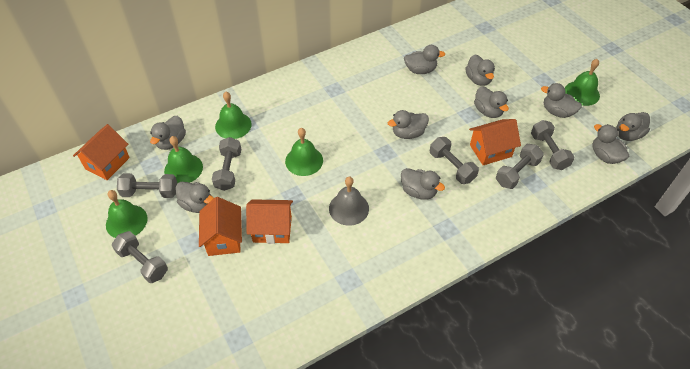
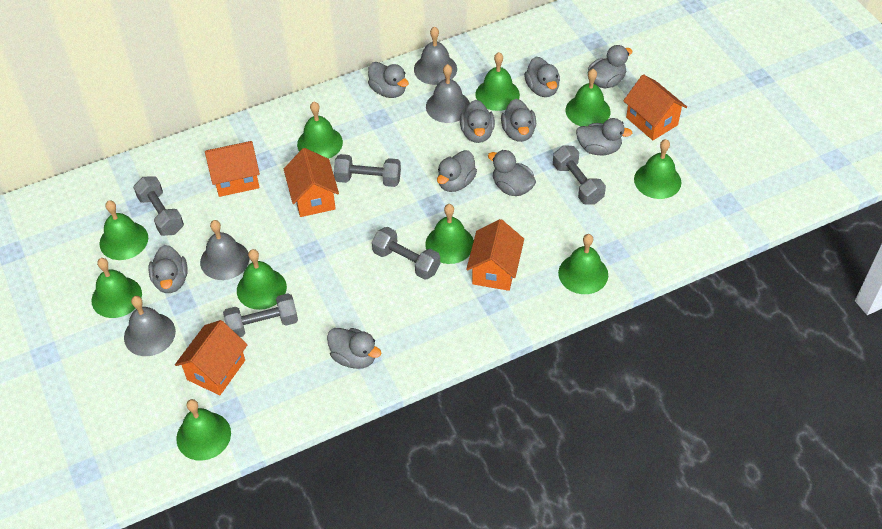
green bell: 5 -> 10
grey bell: 1 -> 4
grey dumbbell: 6 -> 5
orange house: 4 -> 5

